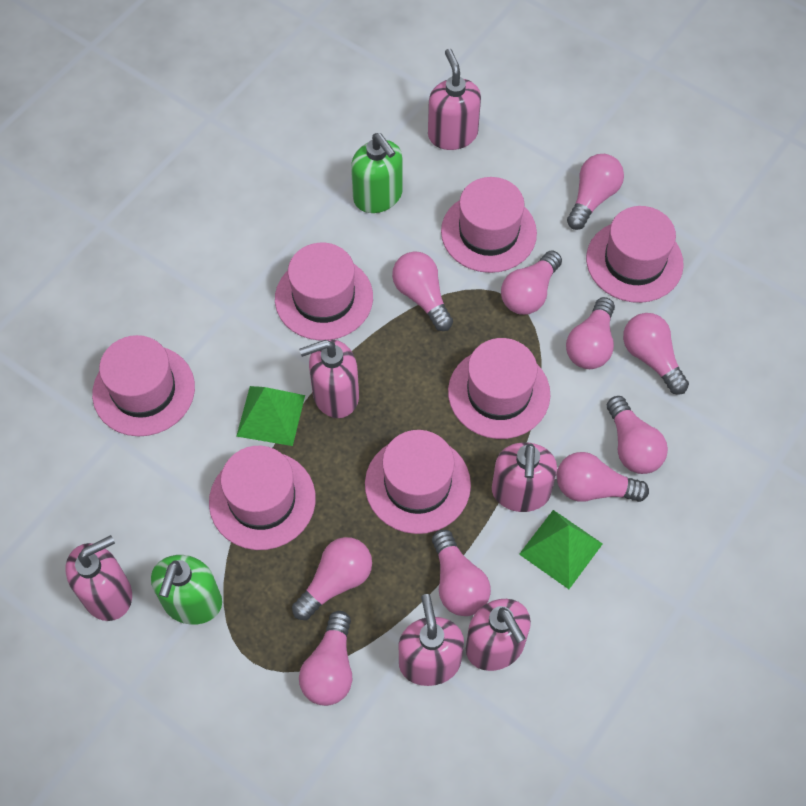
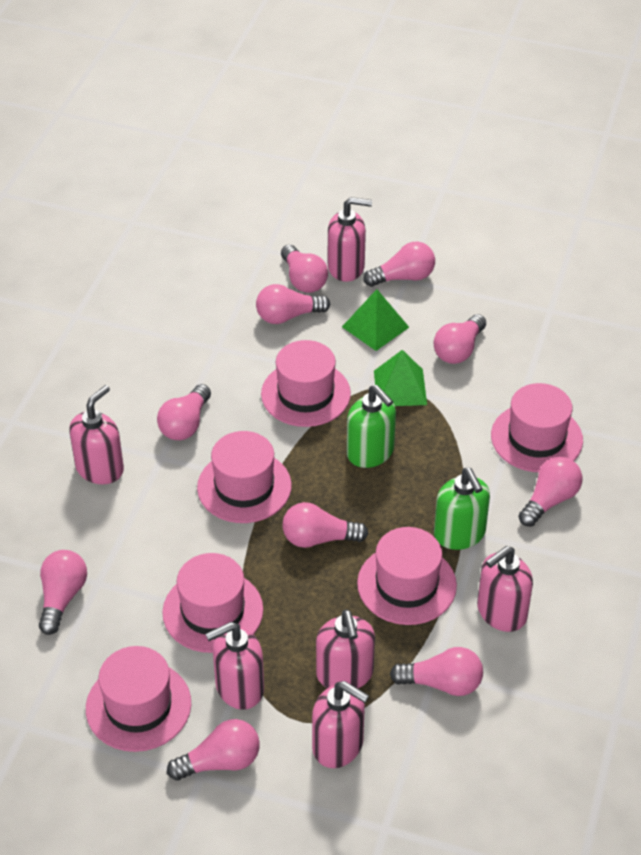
pink hat: 7 -> 6

